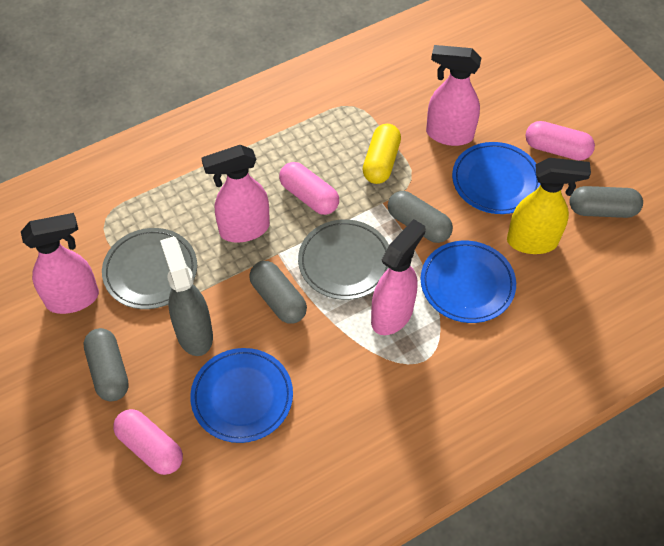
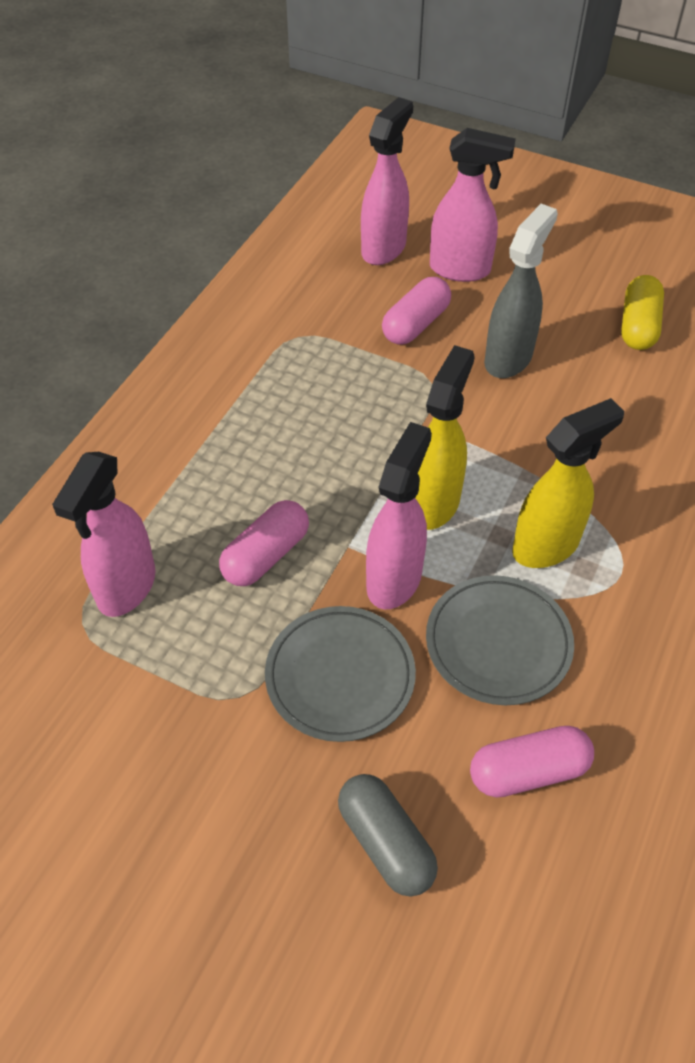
blue plate: 3 -> 0
grey capsule: 4 -> 1
yellow spray bottle: 1 -> 2

